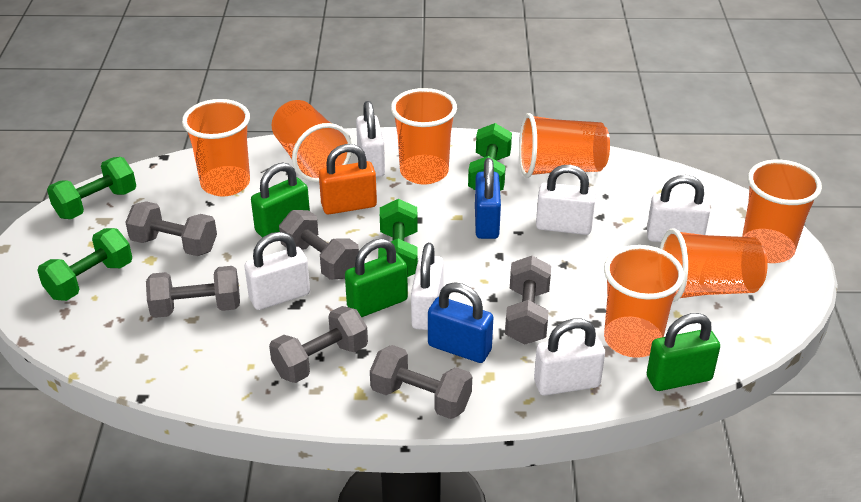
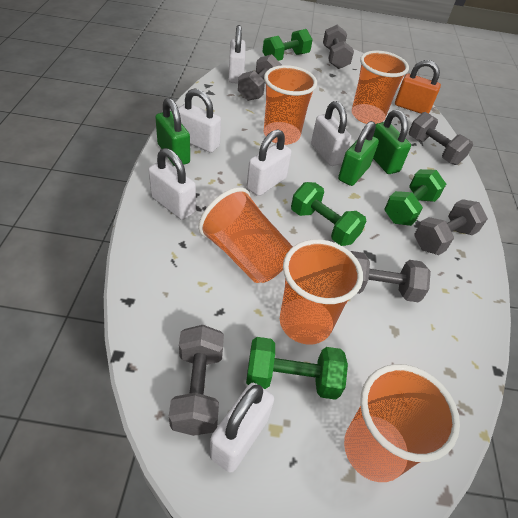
blue padlock: 2 -> 0
orange cup: 7 -> 5

